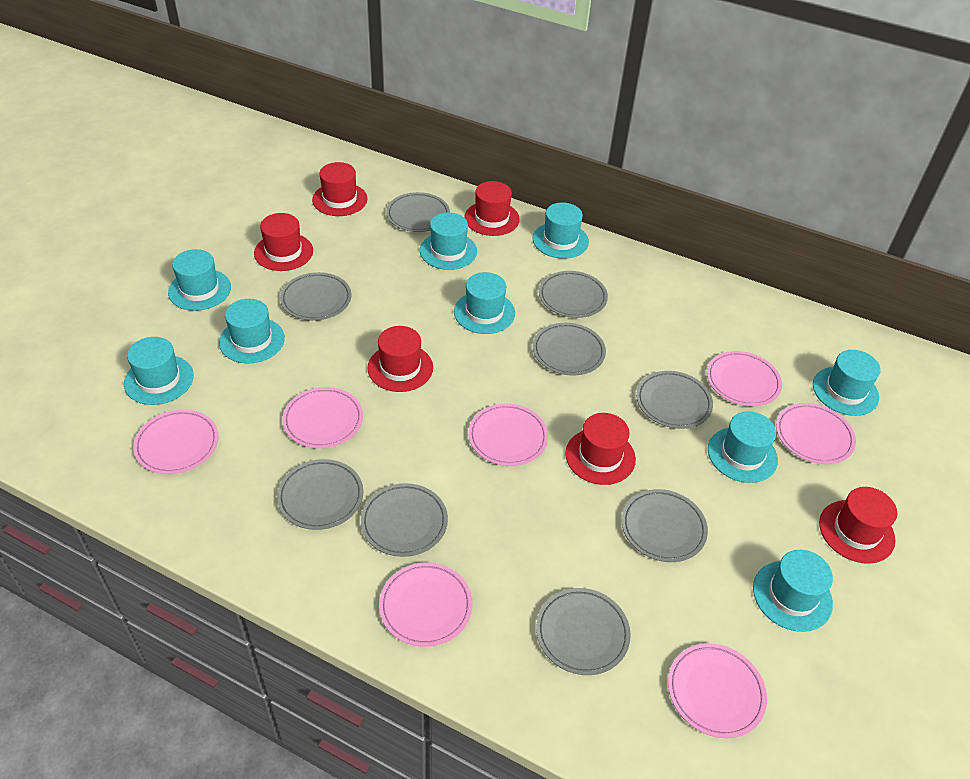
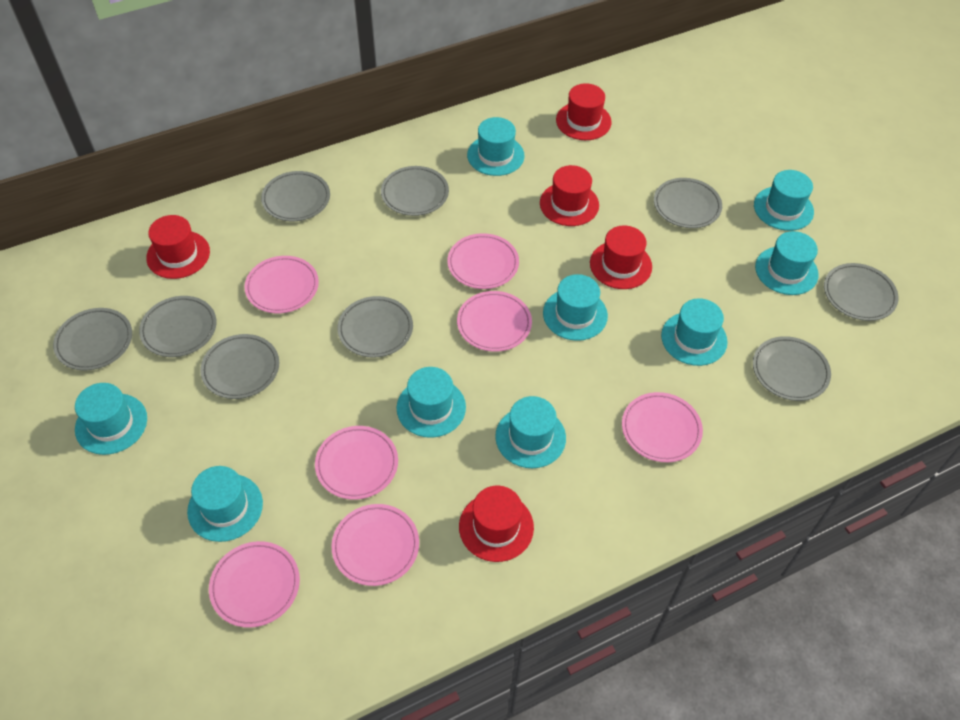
red hat: 6 -> 5

